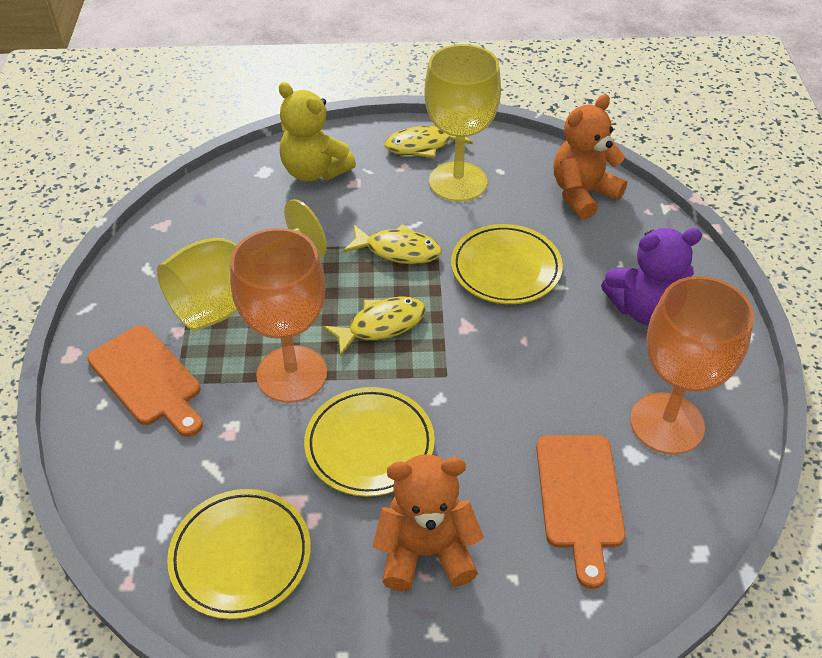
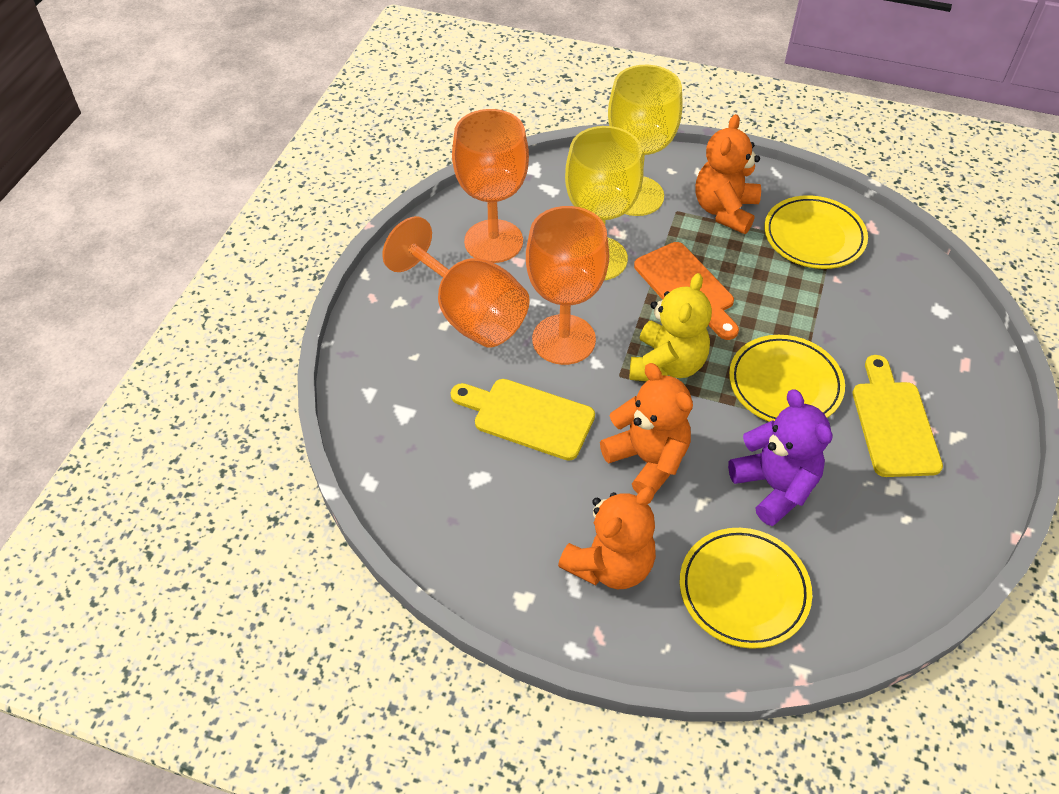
orange cutting board: 2 -> 1
orange goblet: 2 -> 3
orange teddy bear: 2 -> 3
yellow cutting board: 0 -> 2
yellow fish: 3 -> 0

